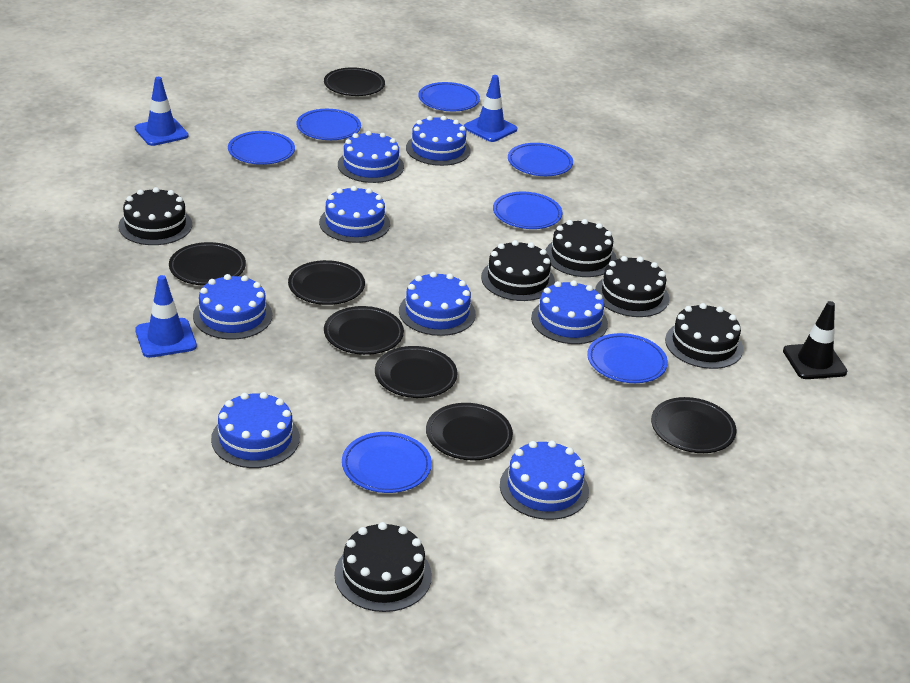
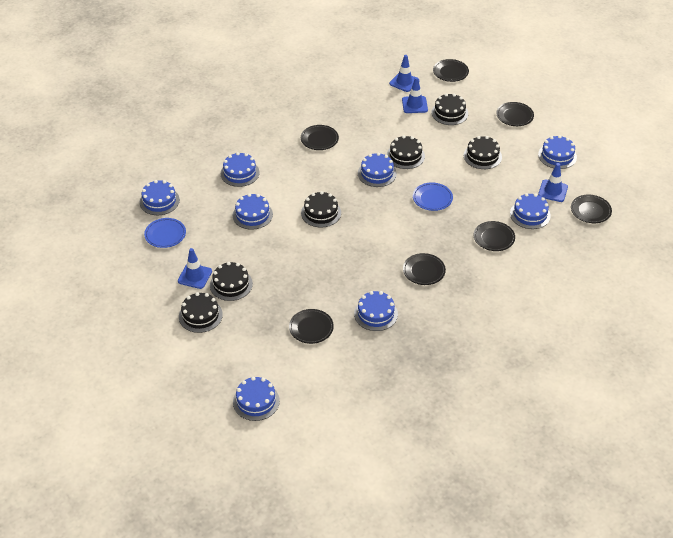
black traffic cone: 1 -> 0
blue plate: 7 -> 2
blue traffic cone: 3 -> 4

